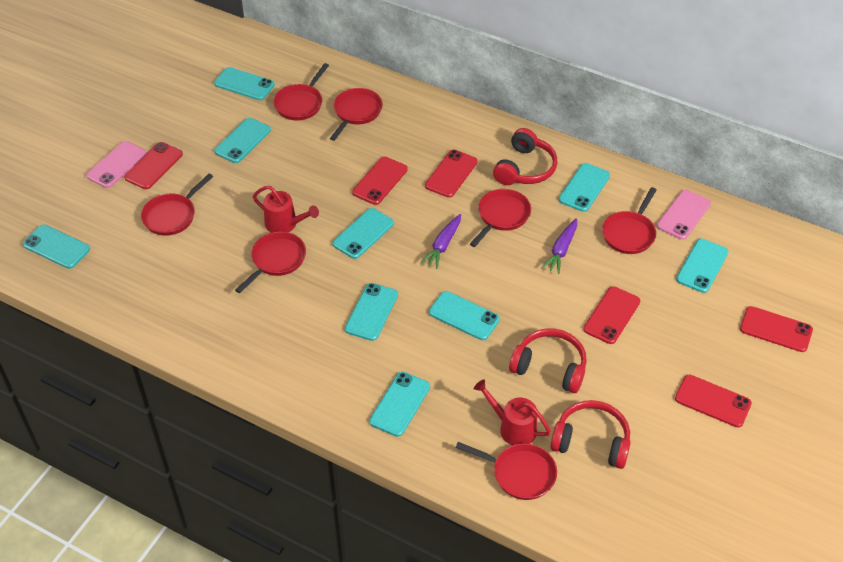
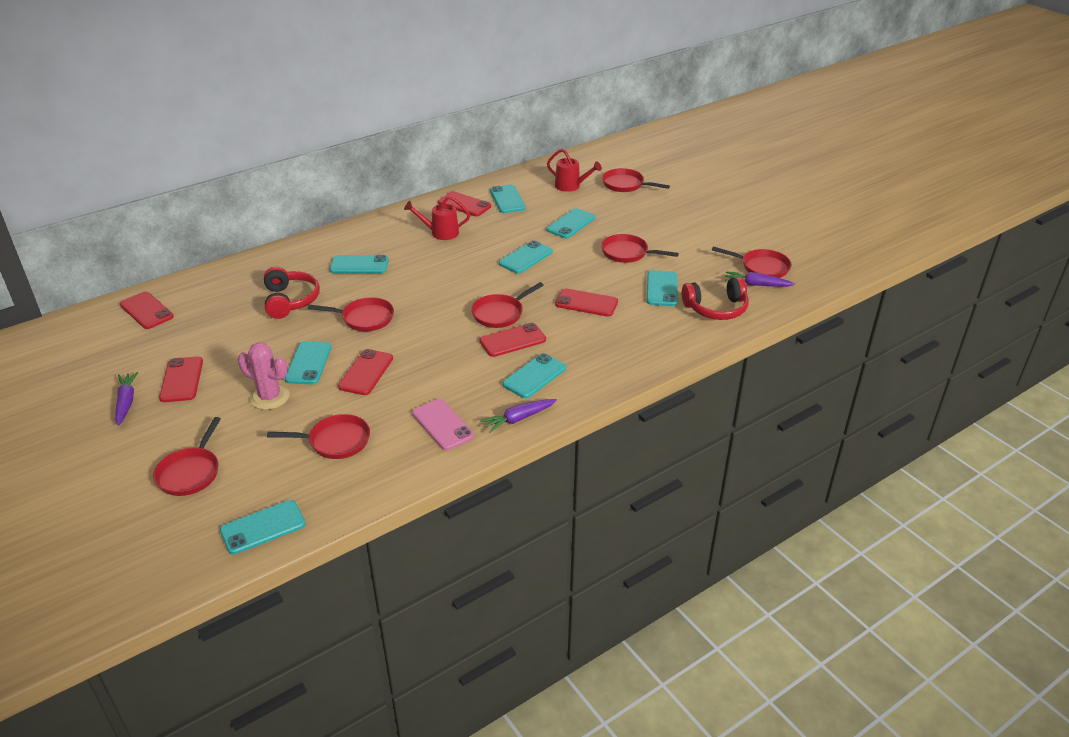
pink cactus: 0 -> 1
pink phone: 2 -> 1
purple carrot: 2 -> 3
red headphones: 3 -> 2
turquoise phone: 9 -> 8

